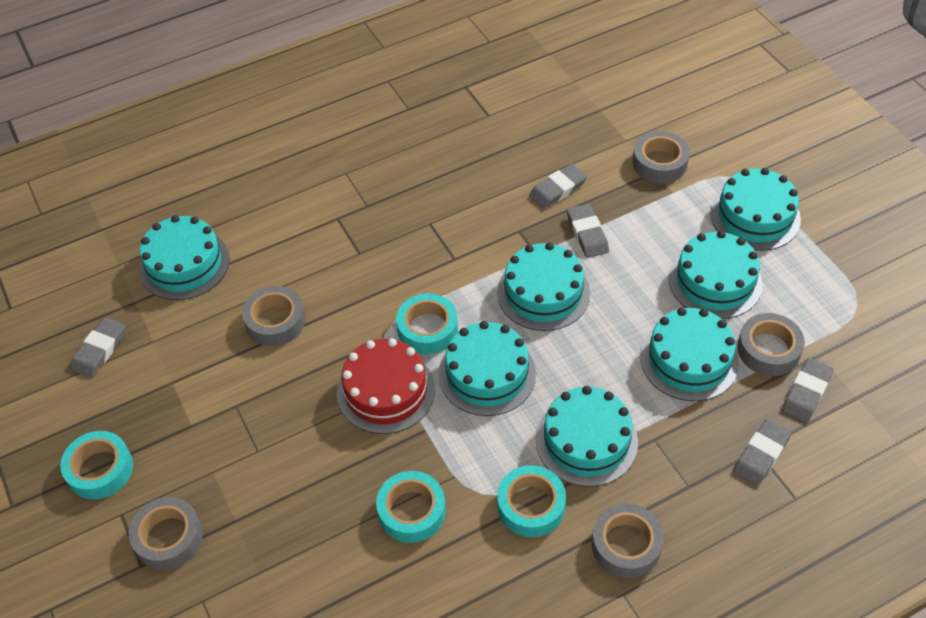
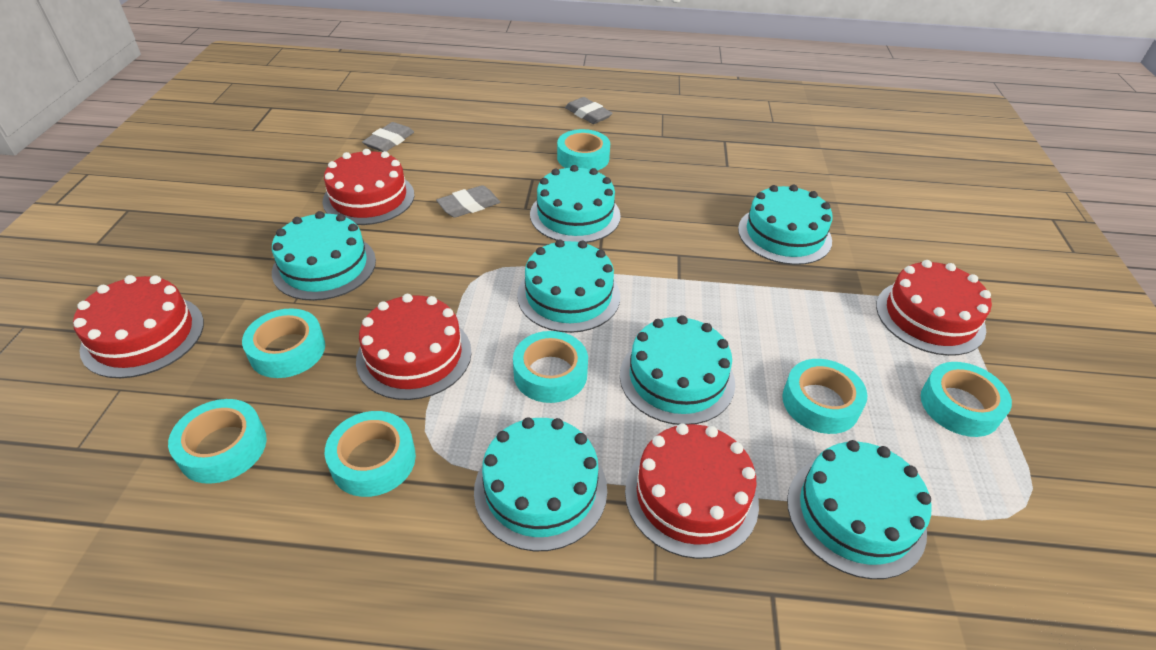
grey eraser: 5 -> 3
grey tape: 5 -> 0
red cake: 1 -> 5
turquoise tape: 4 -> 7

